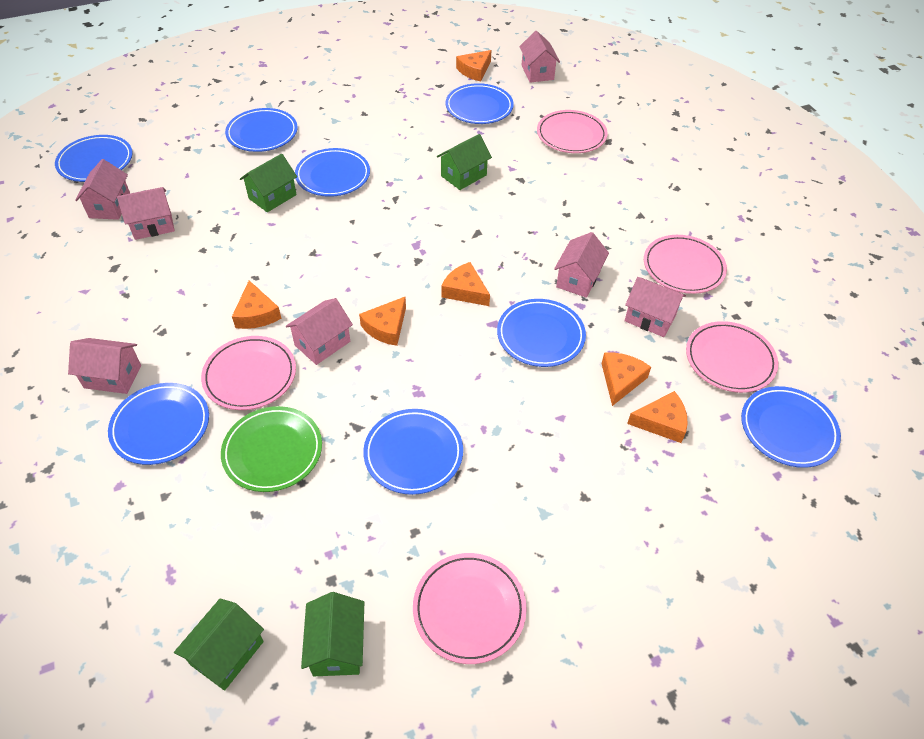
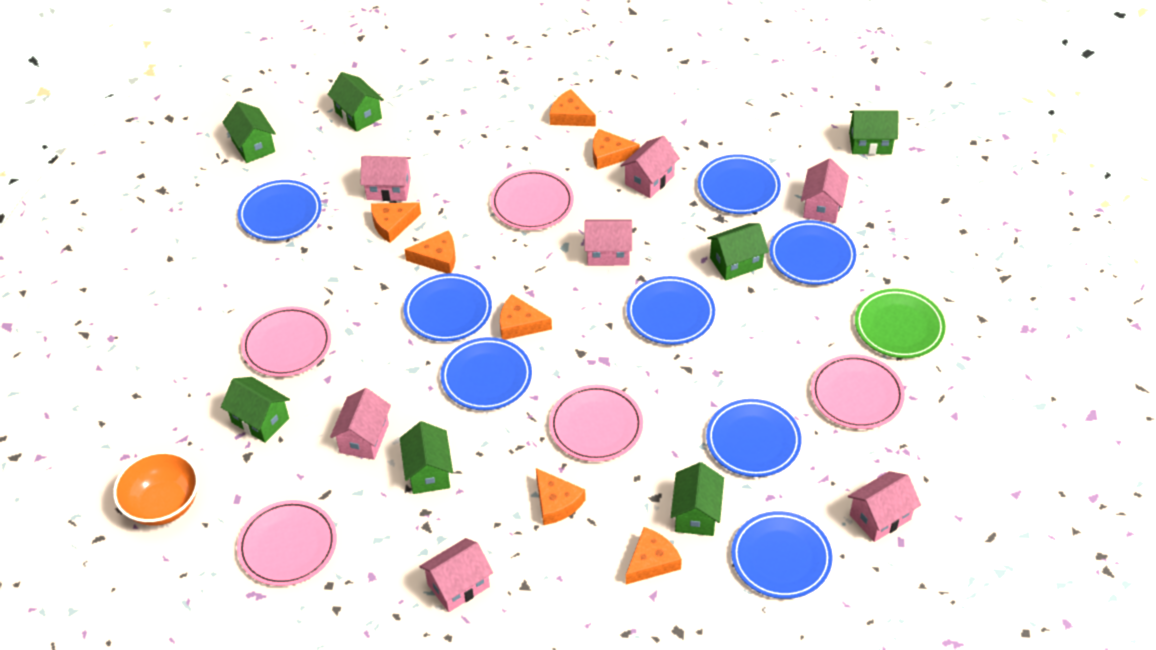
green house: 4 -> 7
orange bowl: 0 -> 1
orange cheese: 6 -> 7

